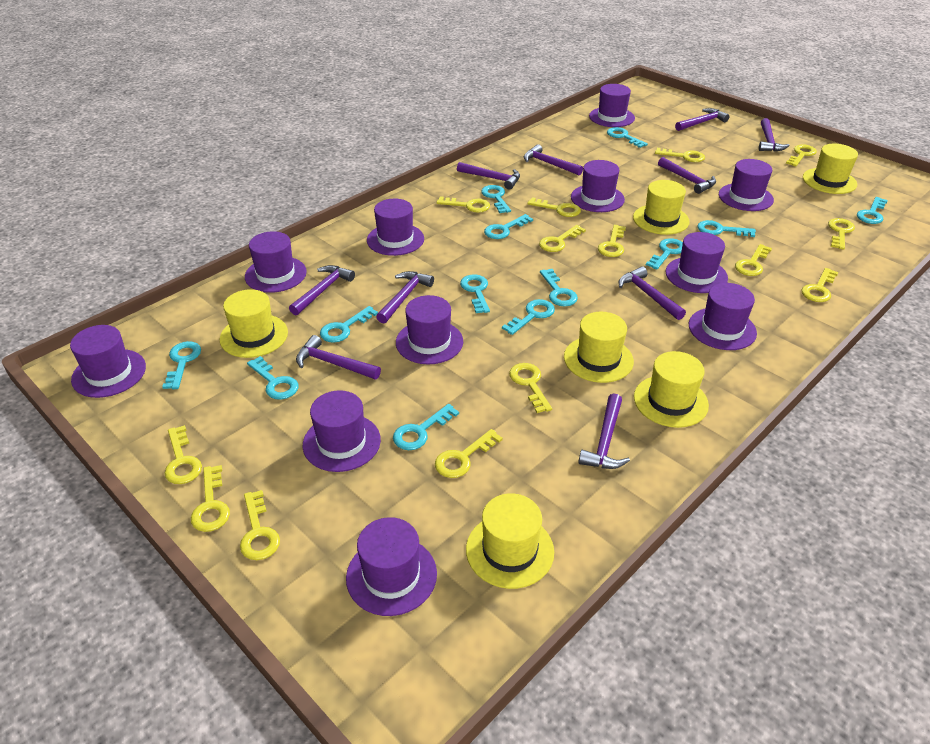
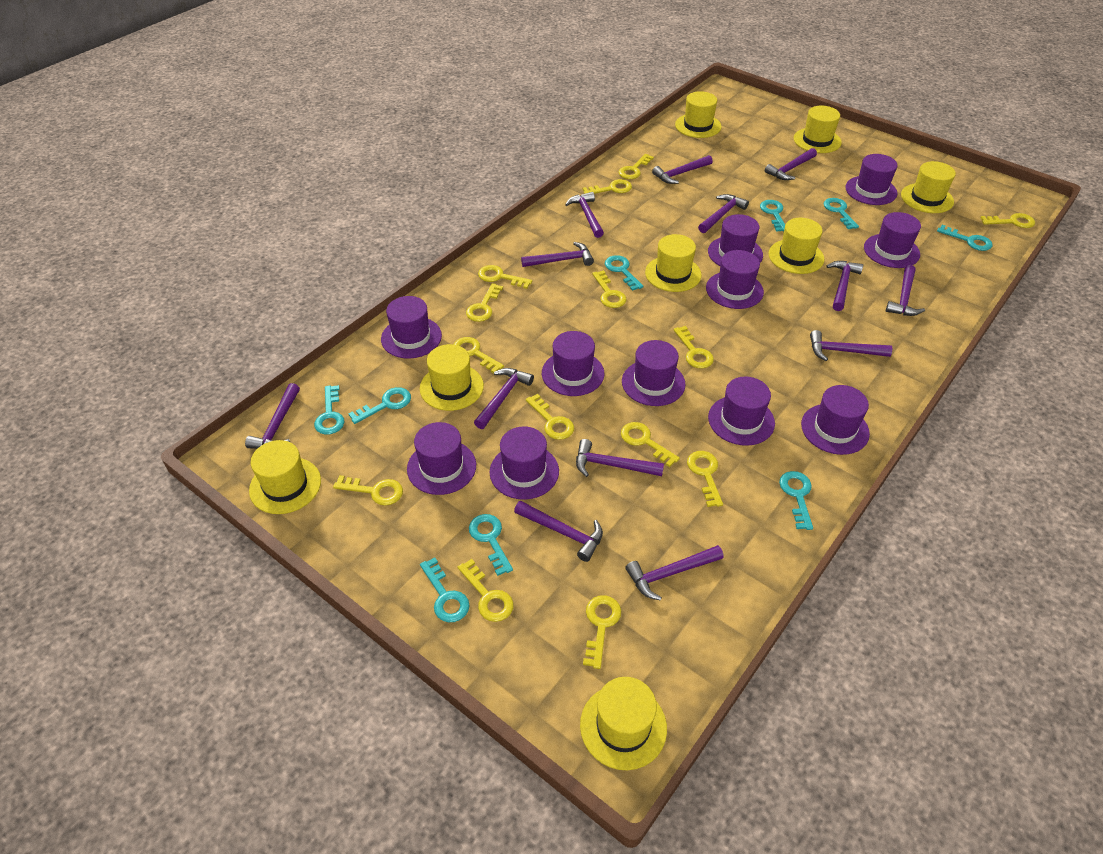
purple hammer: 10 -> 13
turquoise key: 13 -> 9
yellow hat: 6 -> 8

